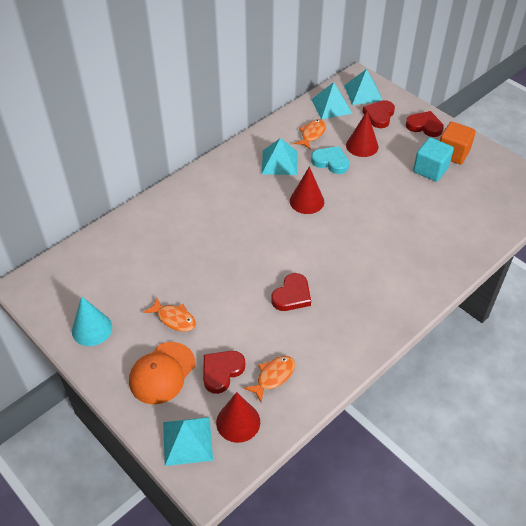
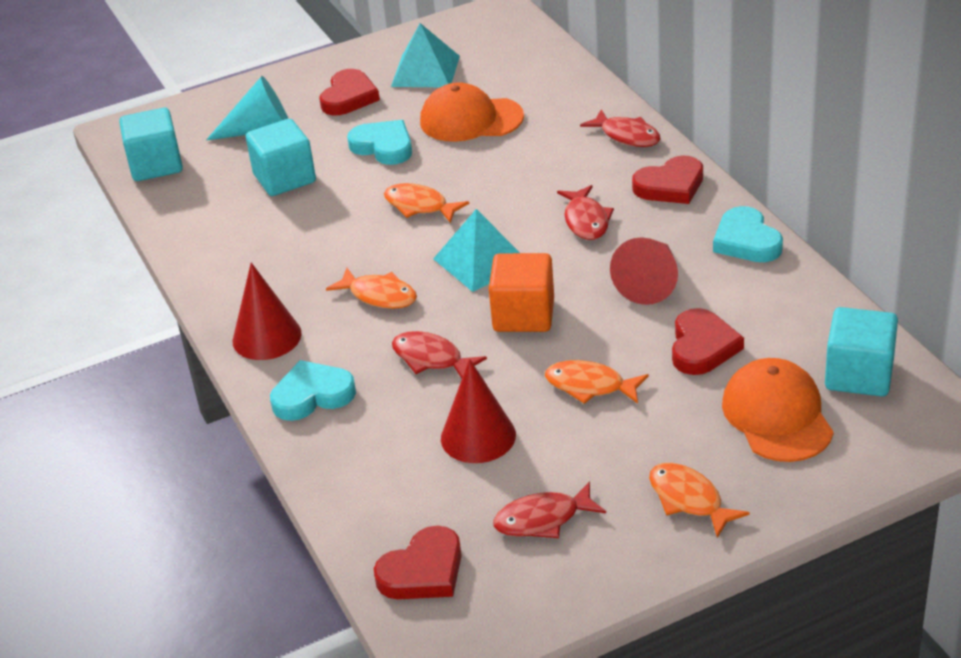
orange cap: 1 -> 2
orange fish: 3 -> 4
red fish: 0 -> 4
turquoise cube: 1 -> 3
turquoise heart: 1 -> 3
turquoise pyramid: 4 -> 2

